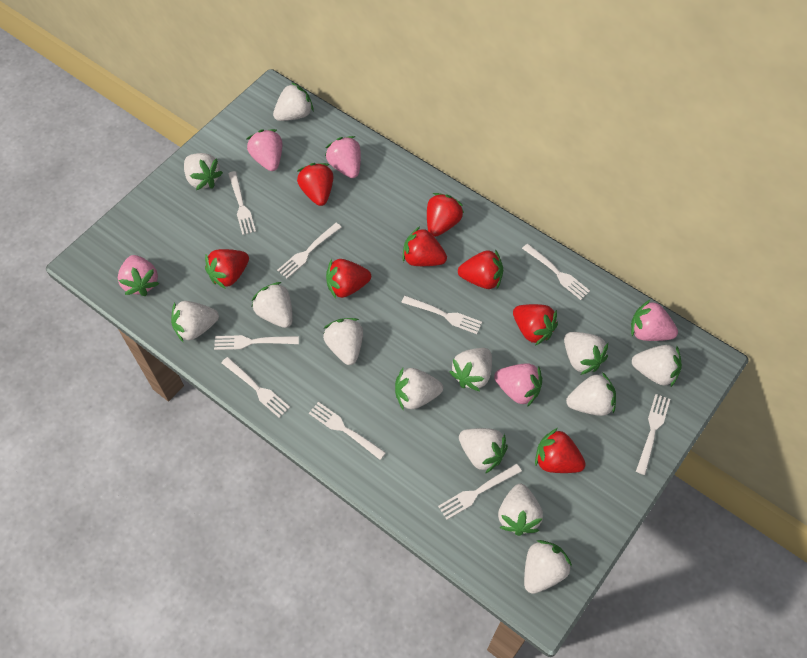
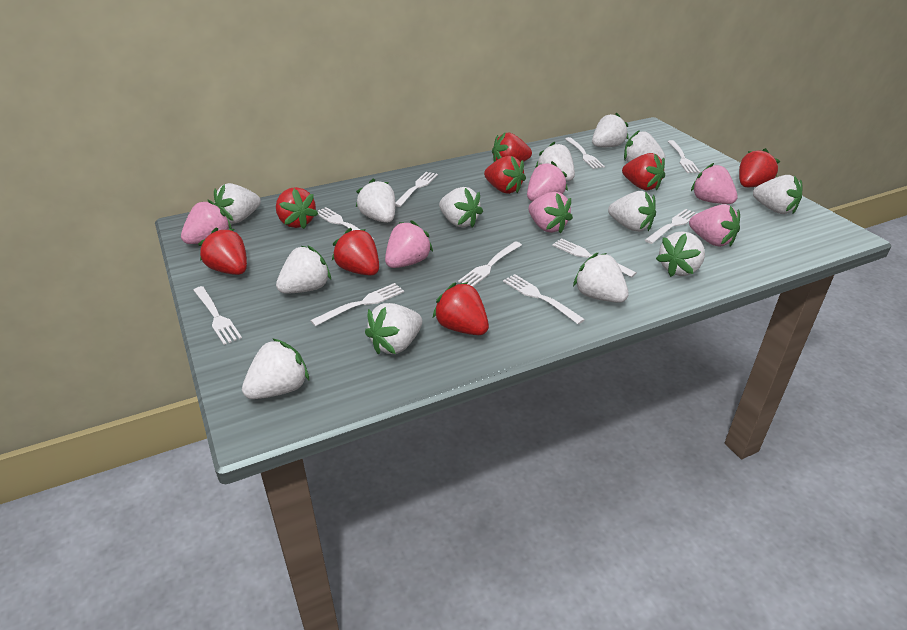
pink strawberry: 5 -> 6
white fork: 9 -> 10

